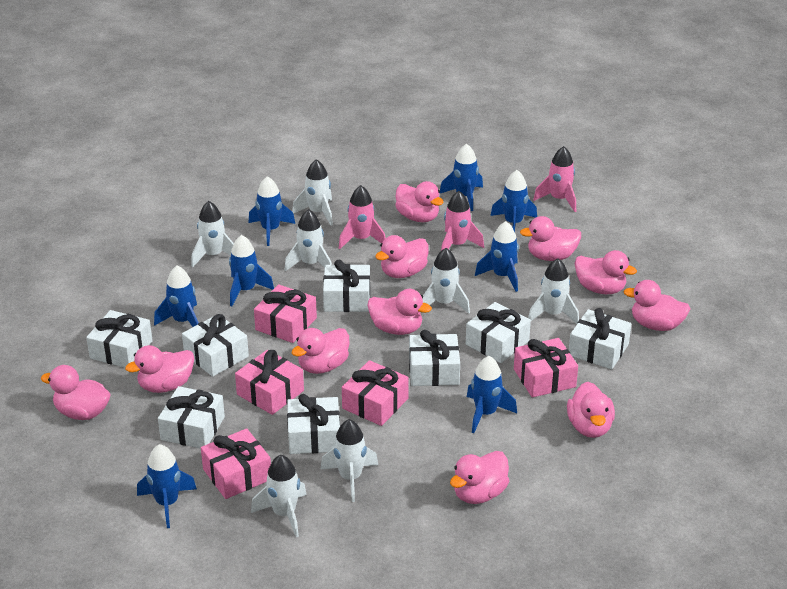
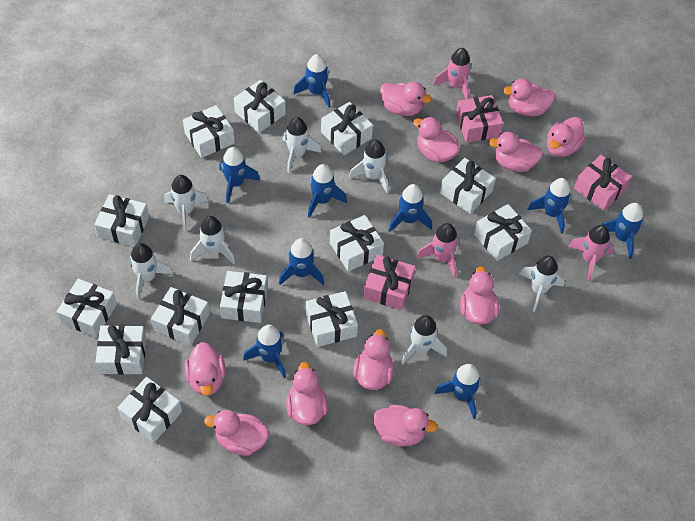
blue rocket: 8 -> 9
pink gift: 5 -> 3
white gift: 8 -> 13

